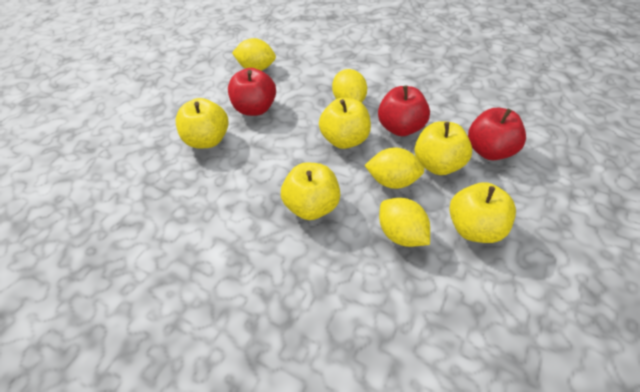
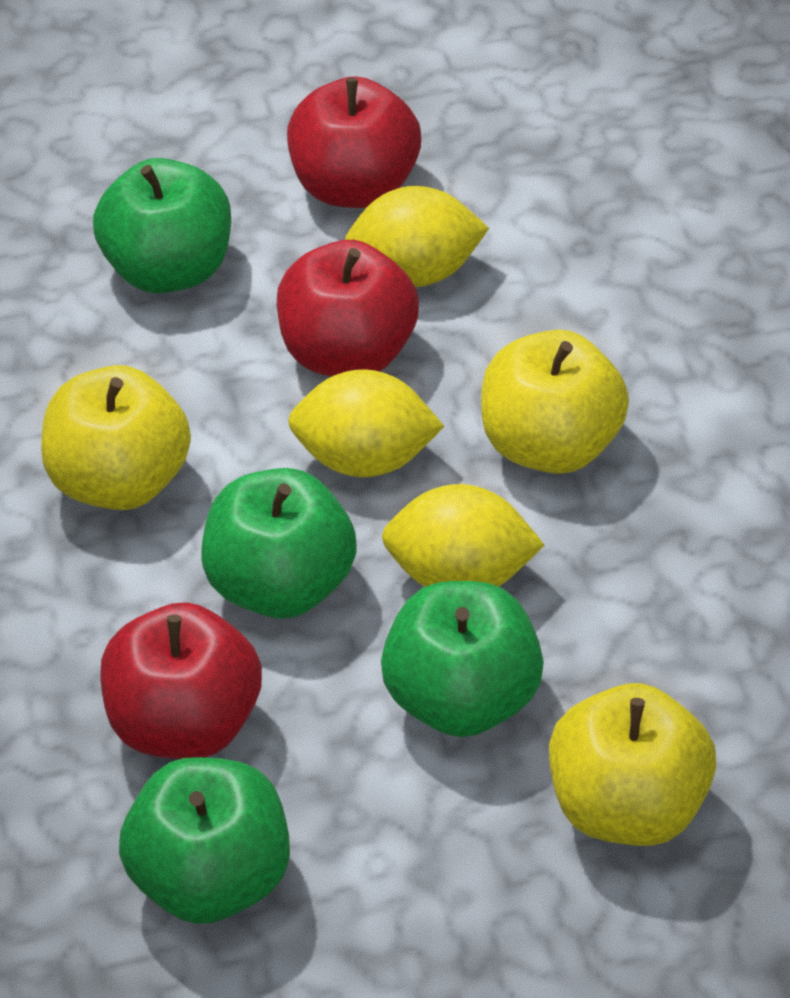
green apple: 0 -> 4
yellow apple: 5 -> 3
yellow lemon: 4 -> 3

